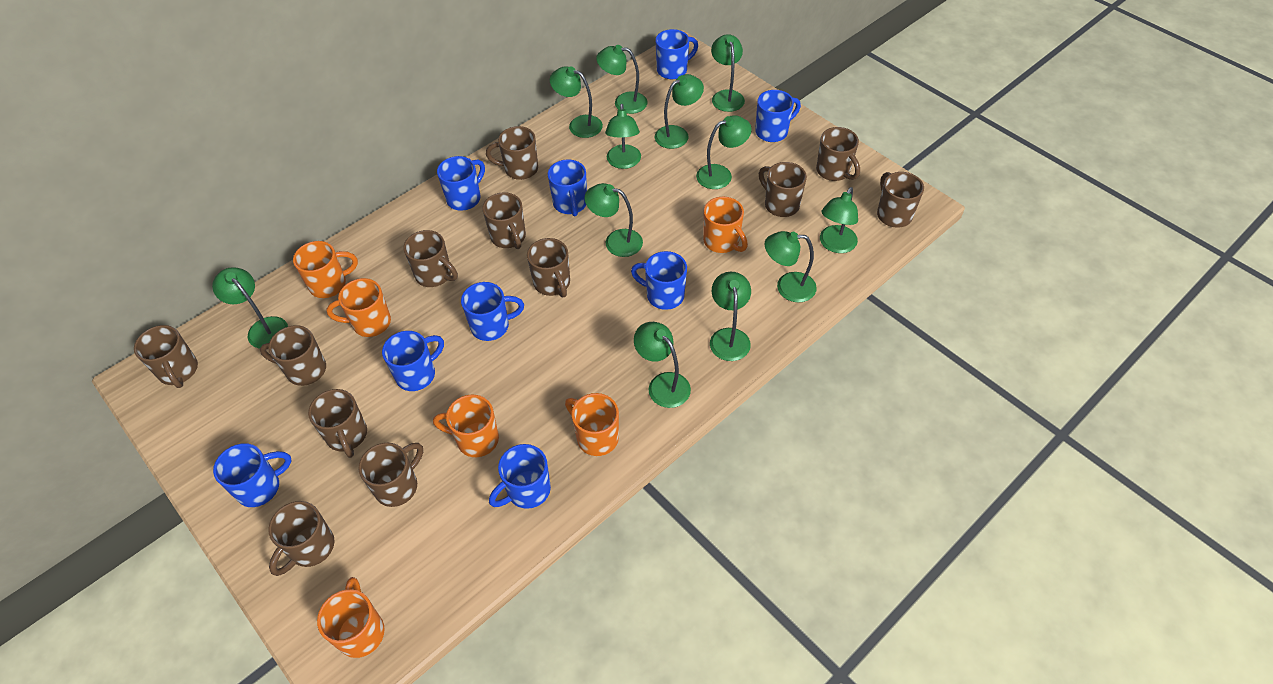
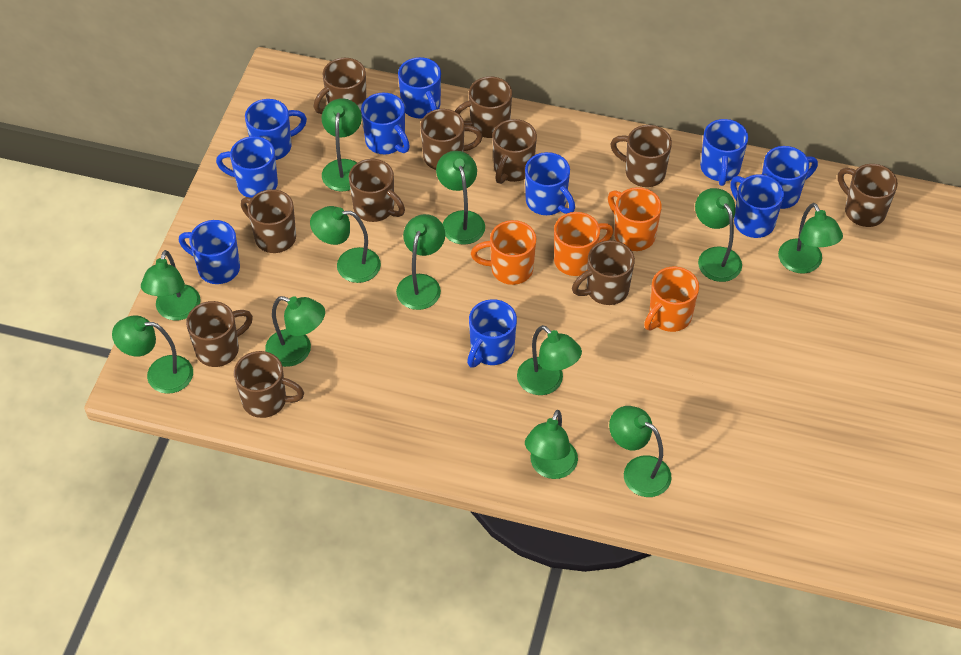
blue mug: 9 -> 10
brown mug: 12 -> 11
orange mug: 6 -> 4

